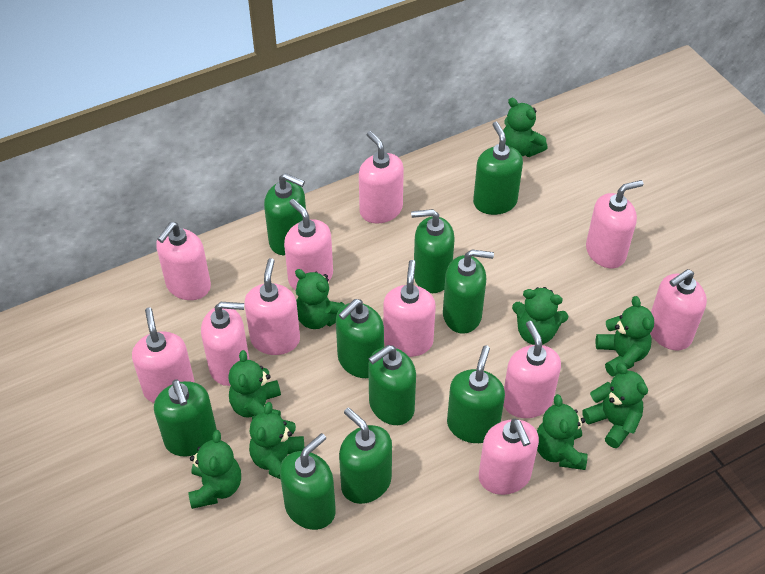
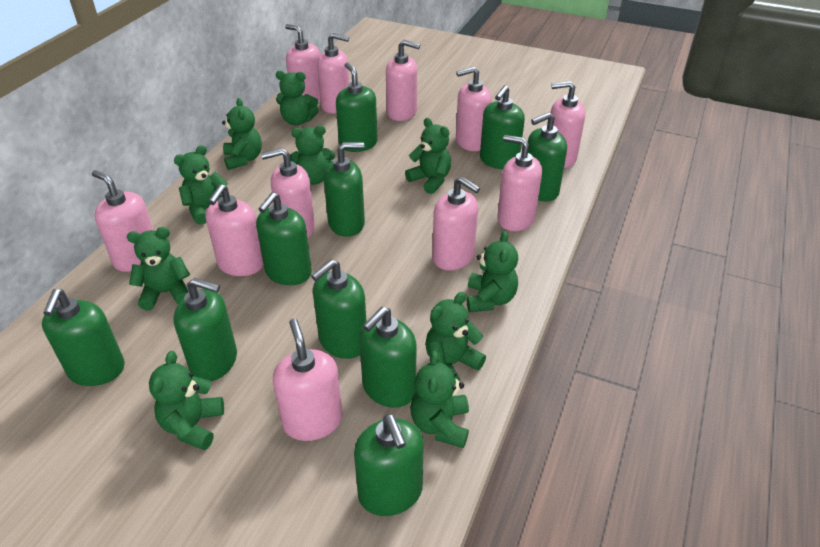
green teddy bear: 9 -> 10

